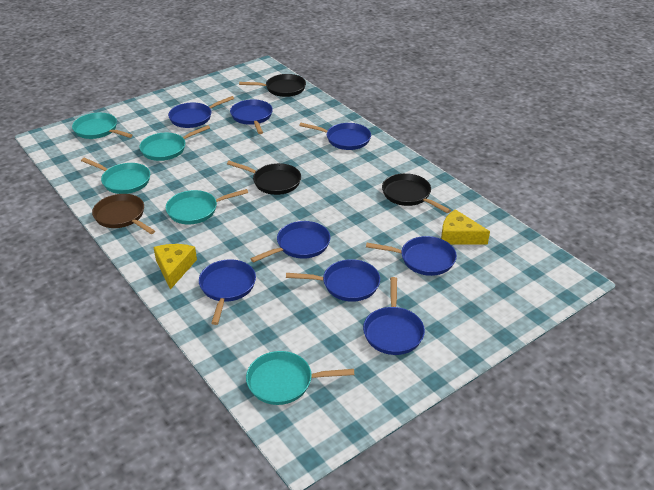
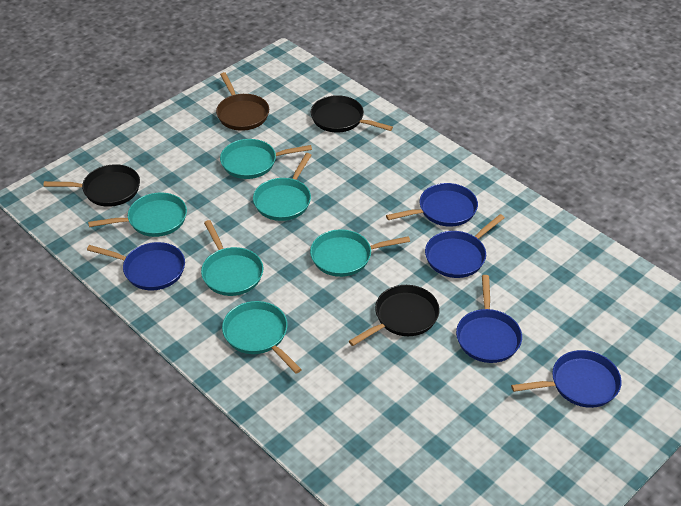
blue pan: 8 -> 5
turquoise pan: 5 -> 6
yellow cheese: 2 -> 0

